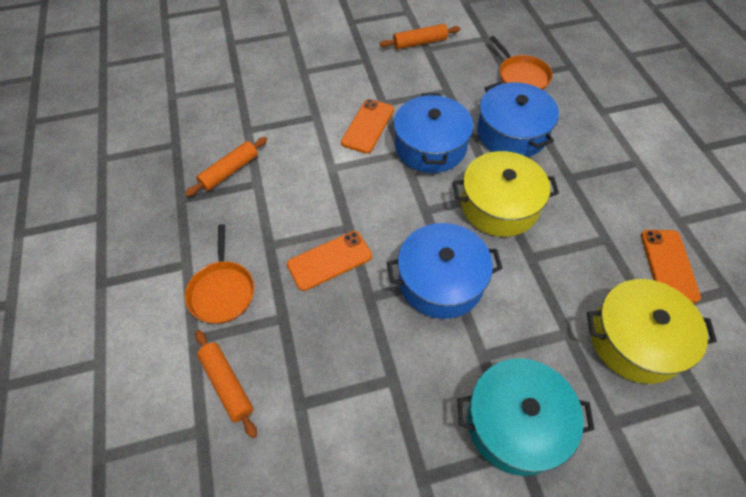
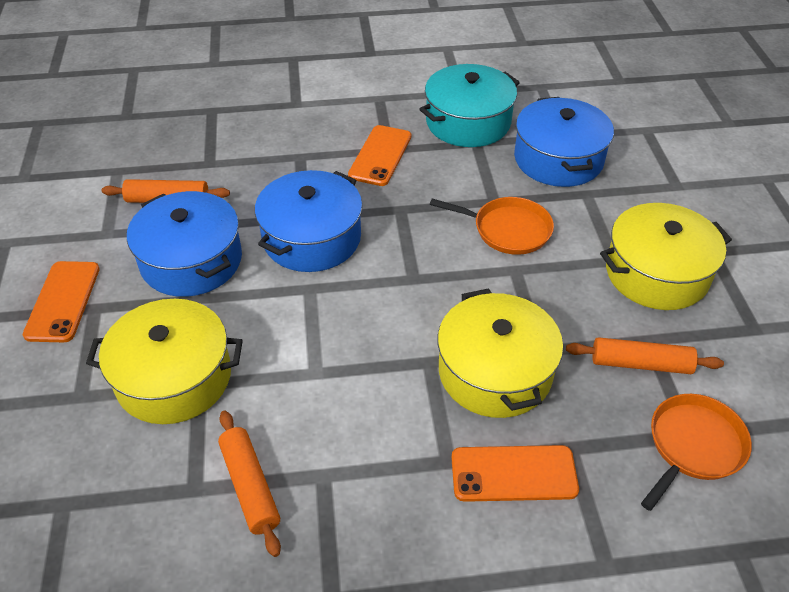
yellow pot: 2 -> 3

